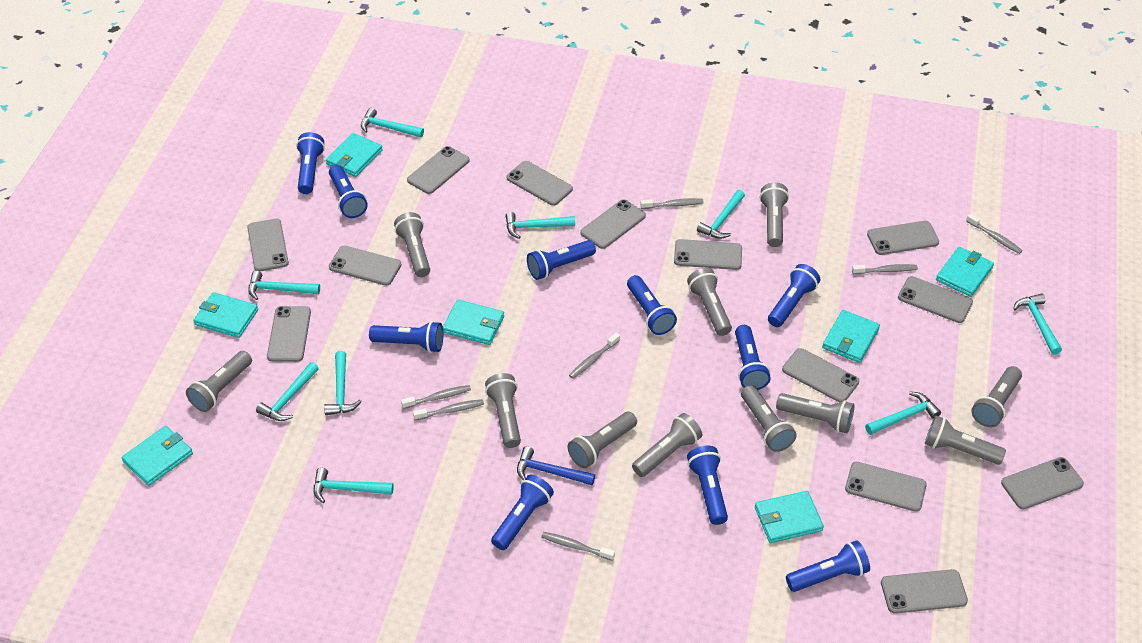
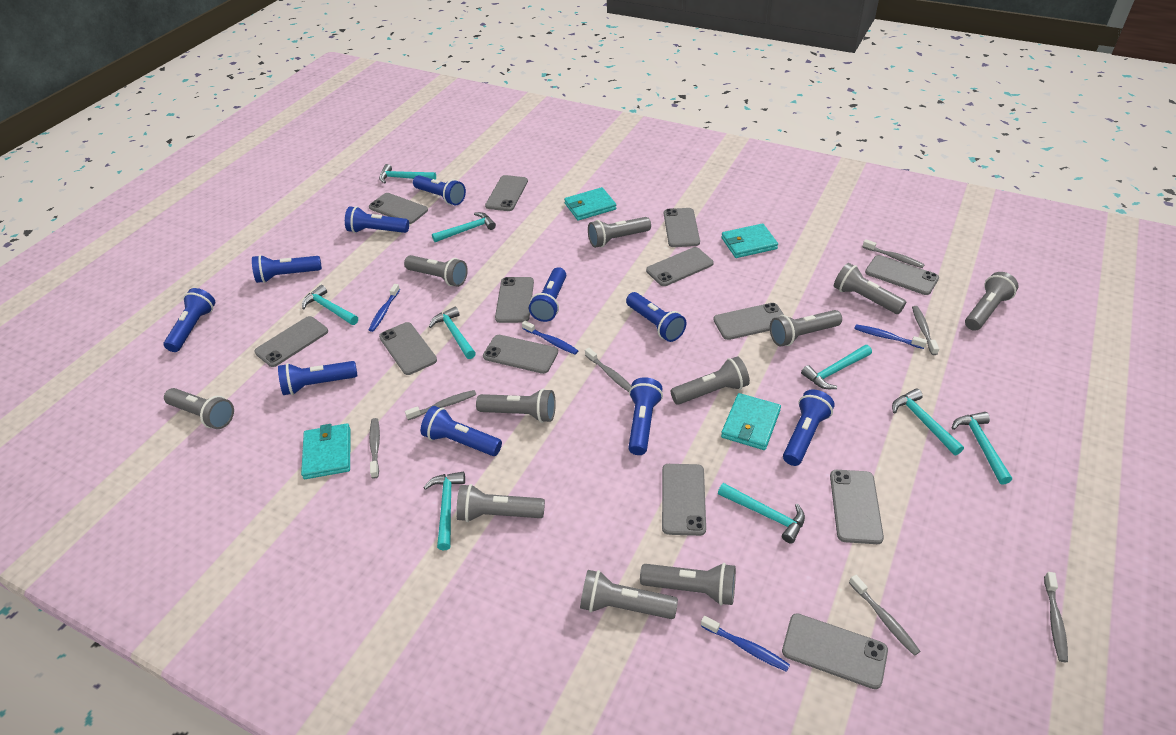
blue hammer: 1 -> 0
blue toothbrush: 0 -> 4
turquoise wallet: 7 -> 4

